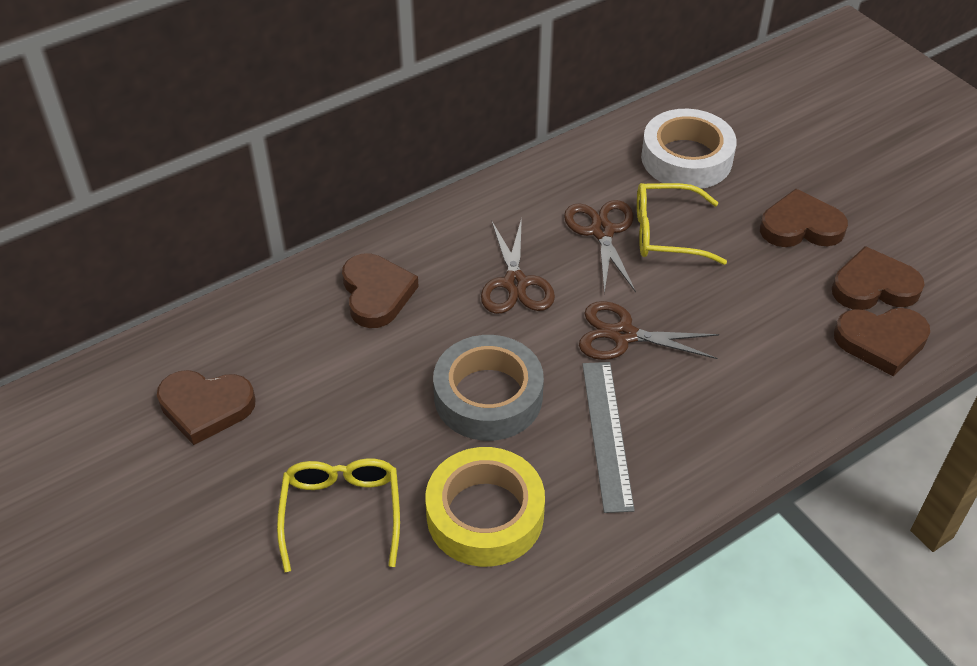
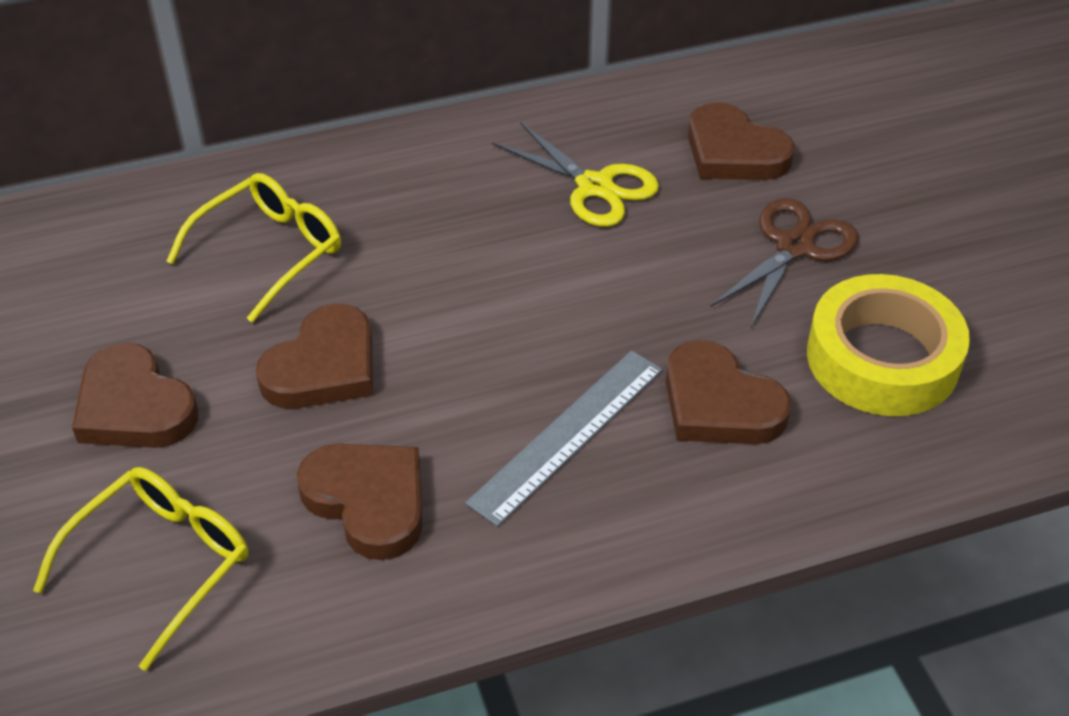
brown scissors: 3 -> 1
grey tape: 1 -> 0
white tape: 1 -> 0
yellow scissors: 0 -> 1

